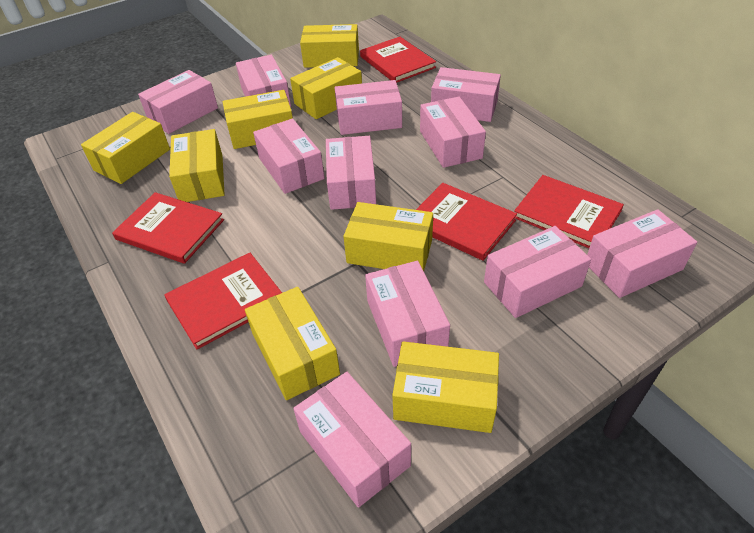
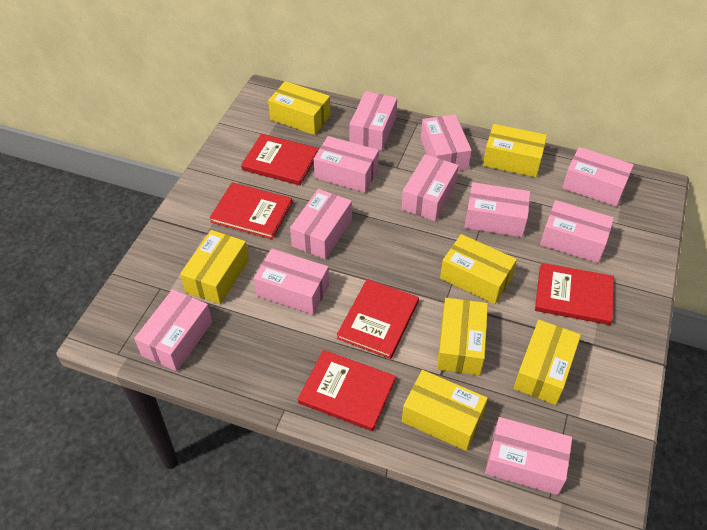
yellow box: 8 -> 7

